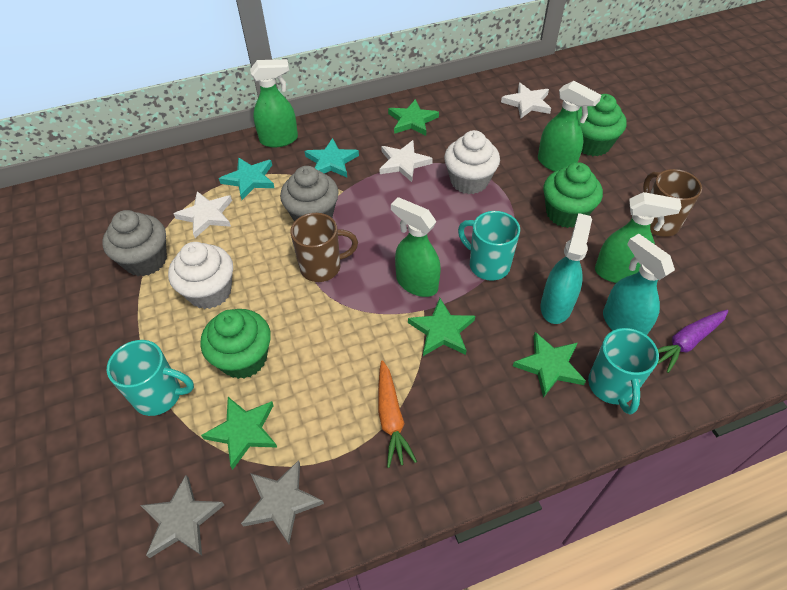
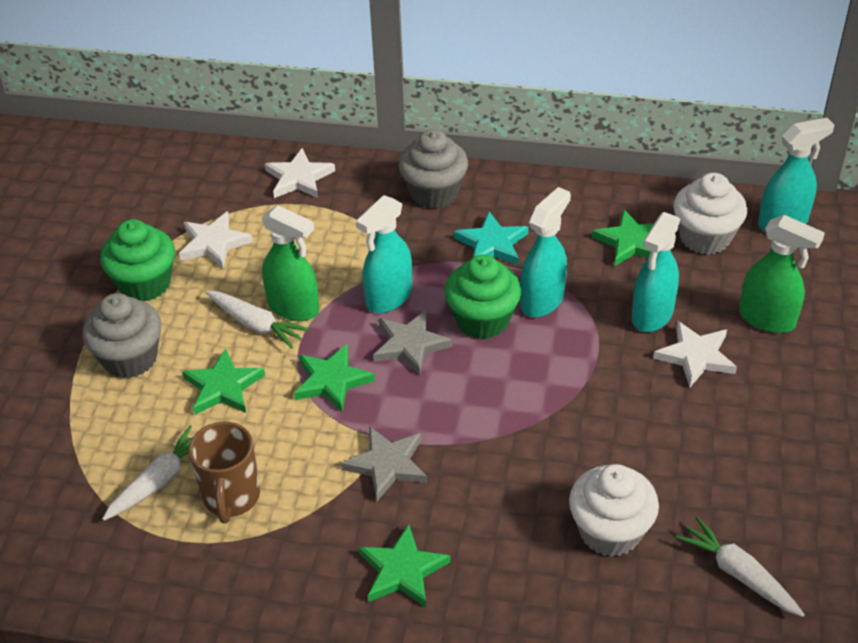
brown mug: 2 -> 1
green cupcake: 3 -> 2
green spray bottle: 4 -> 2
orange carrot: 1 -> 0
purple carrot: 1 -> 0
turquoise mug: 3 -> 0
turquoise spray bottle: 2 -> 4
turquoise star: 2 -> 1
white carrot: 0 -> 3

